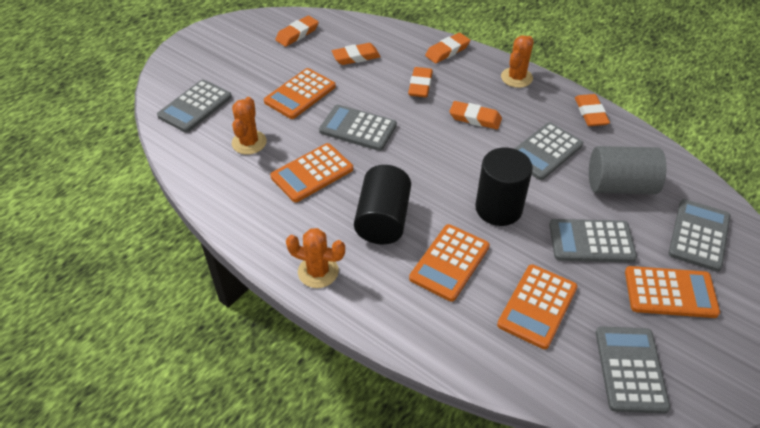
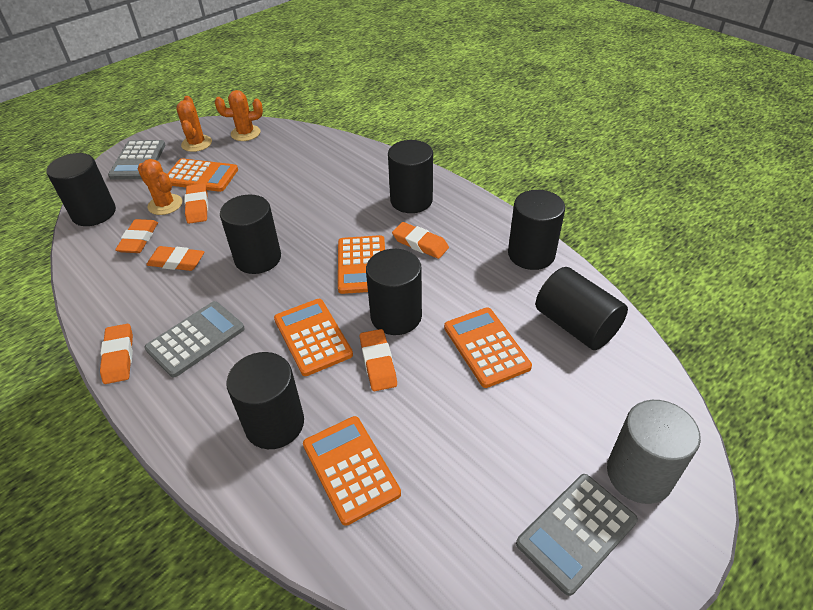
black cylinder: 2 -> 7
grey calculator: 6 -> 3

